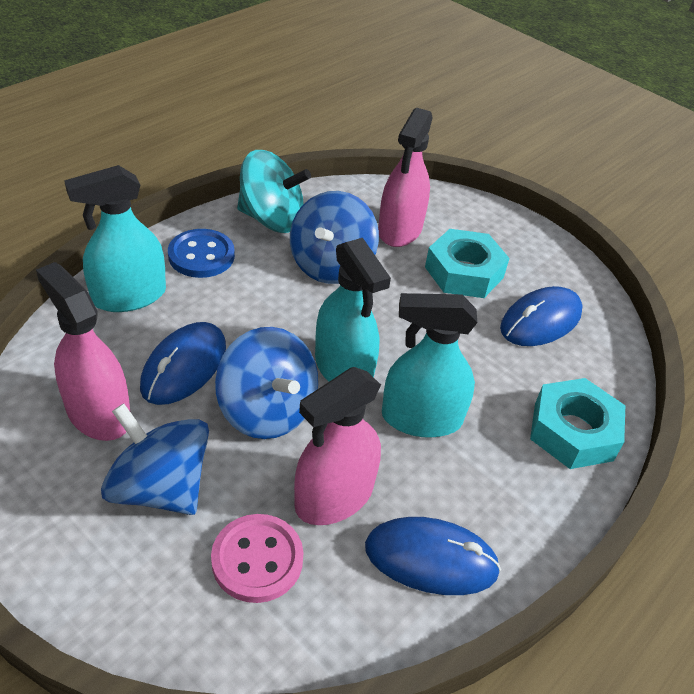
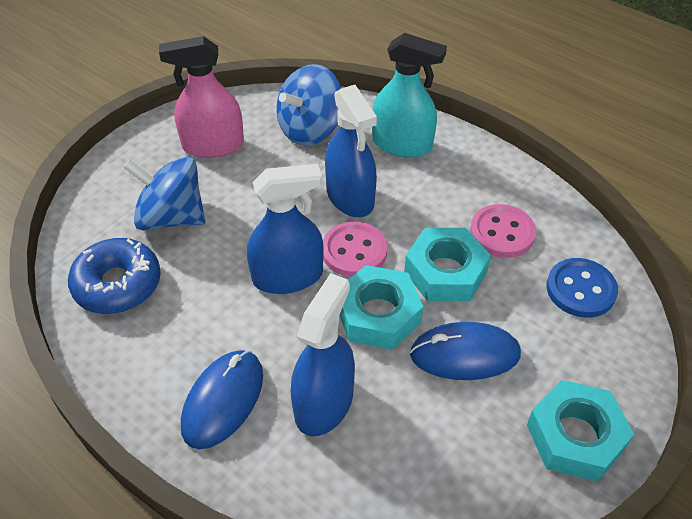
blue donut: 0 -> 1
blue mouse: 3 -> 2
blue spinning top: 3 -> 2
blue spray bottle: 0 -> 3
pink button: 1 -> 2
pink spray bottle: 3 -> 1
turquoise nut: 2 -> 3
turquoise spinning top: 1 -> 0
turquoise spray bottle: 3 -> 1

